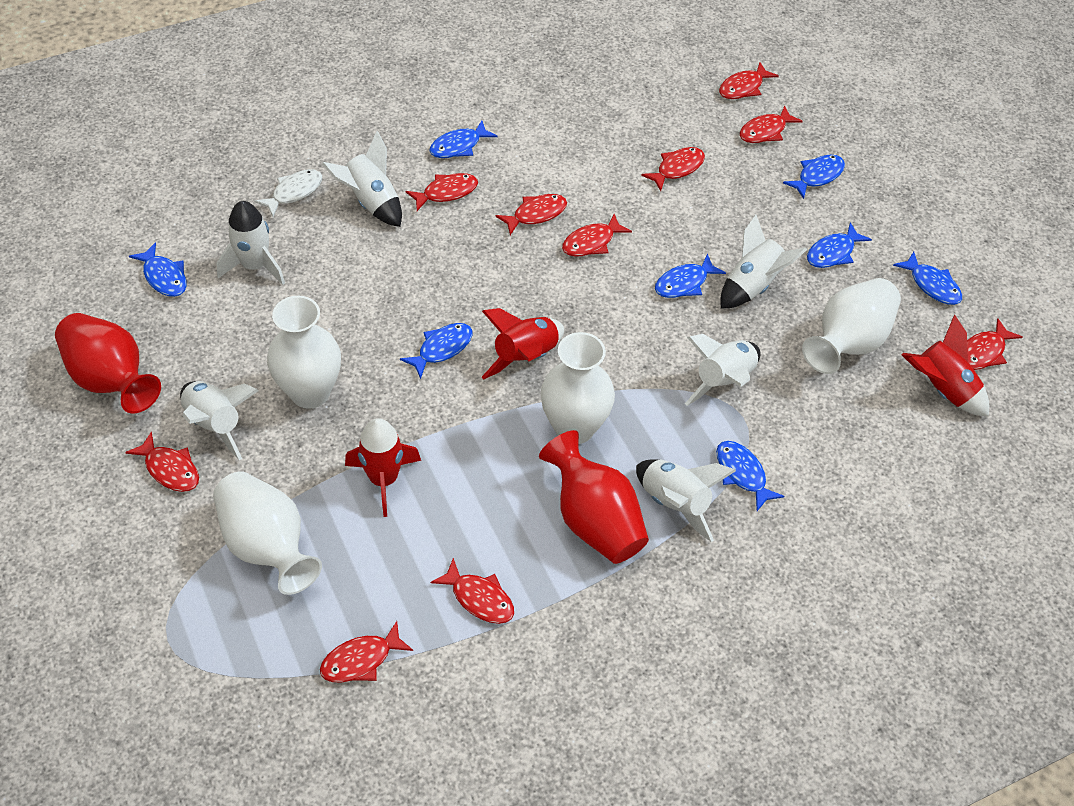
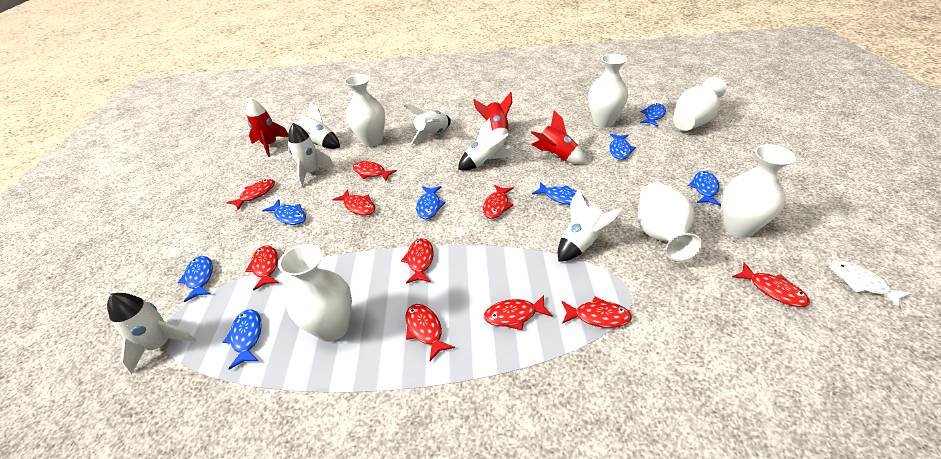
red vase: 2 -> 0
white vase: 4 -> 6

